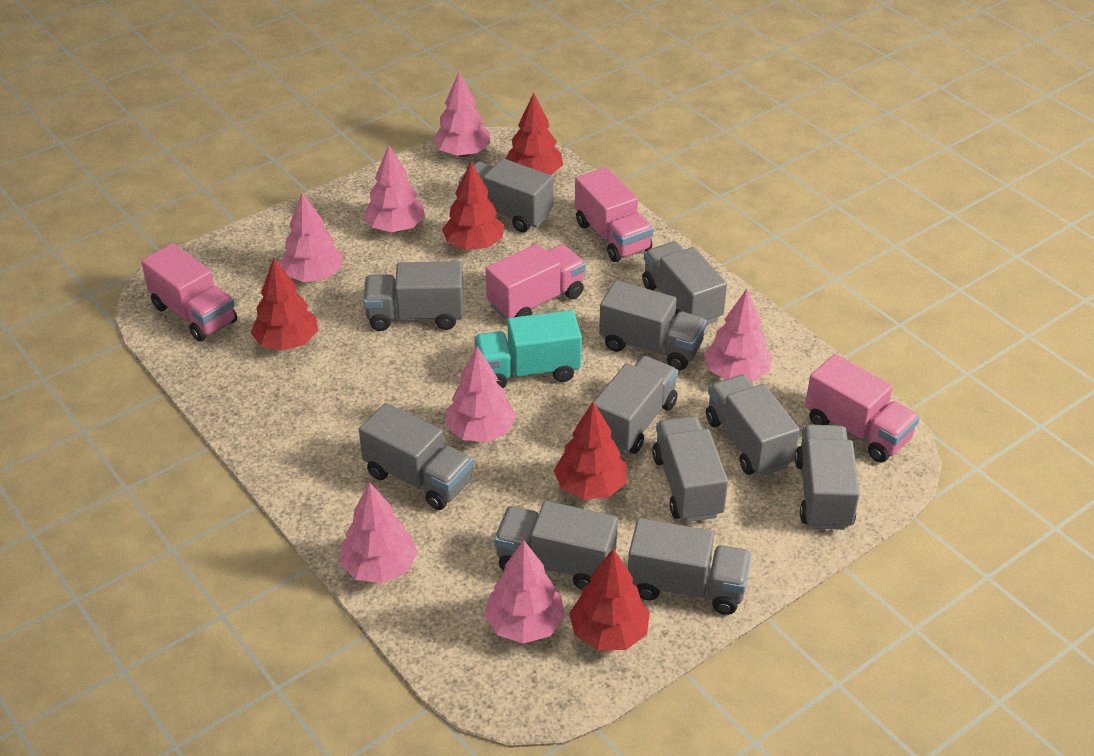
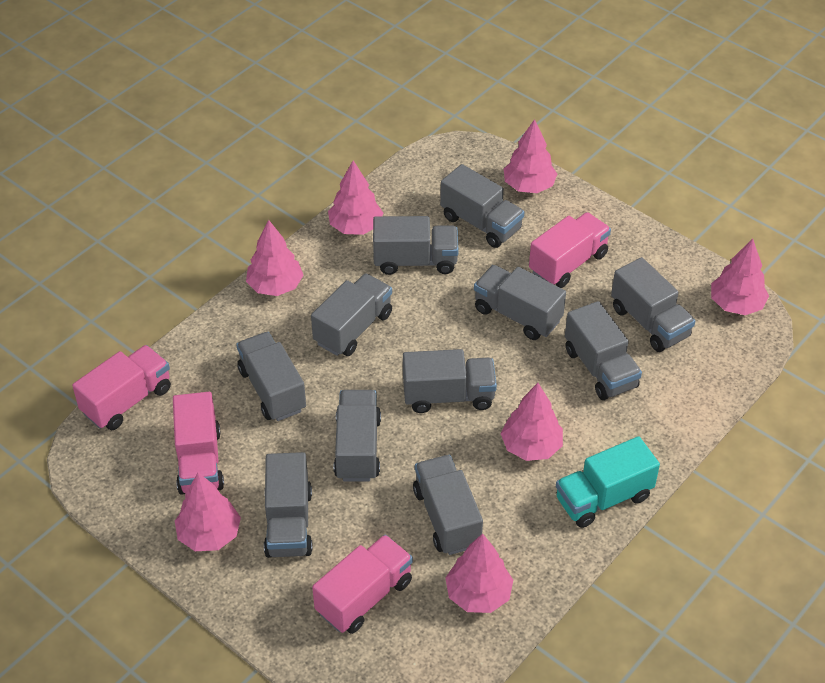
red tree: 5 -> 0

